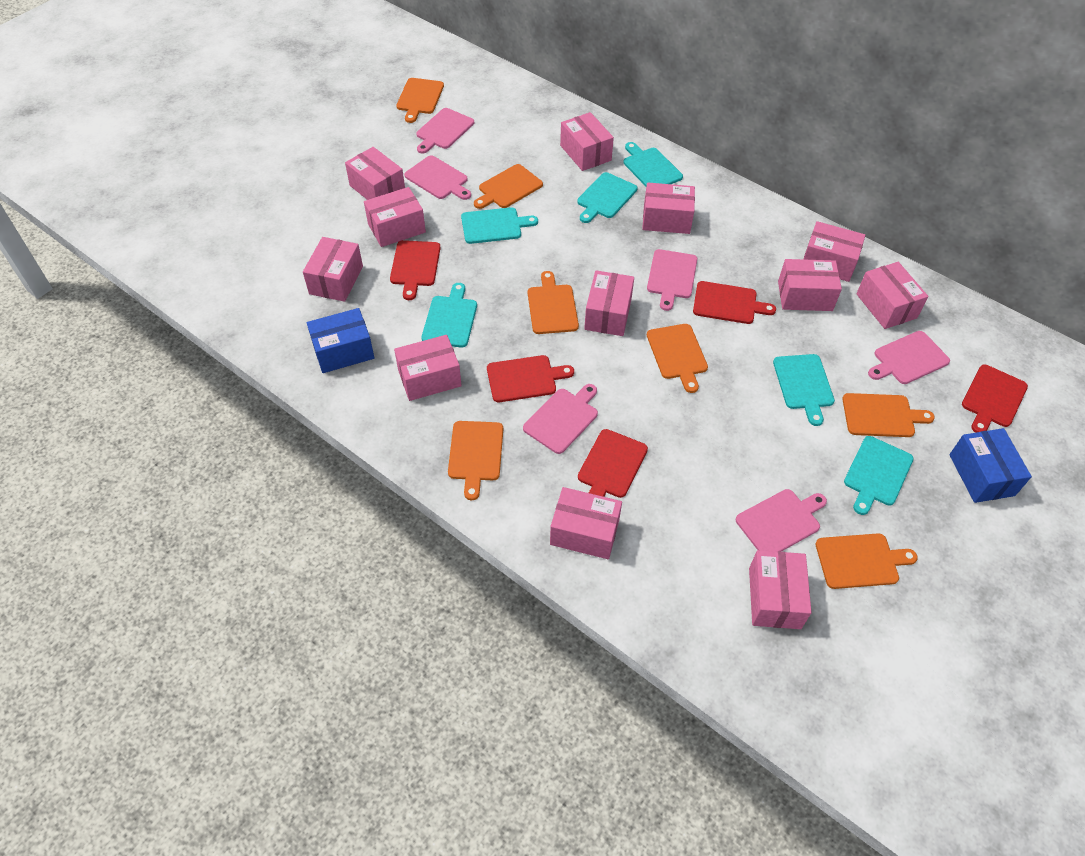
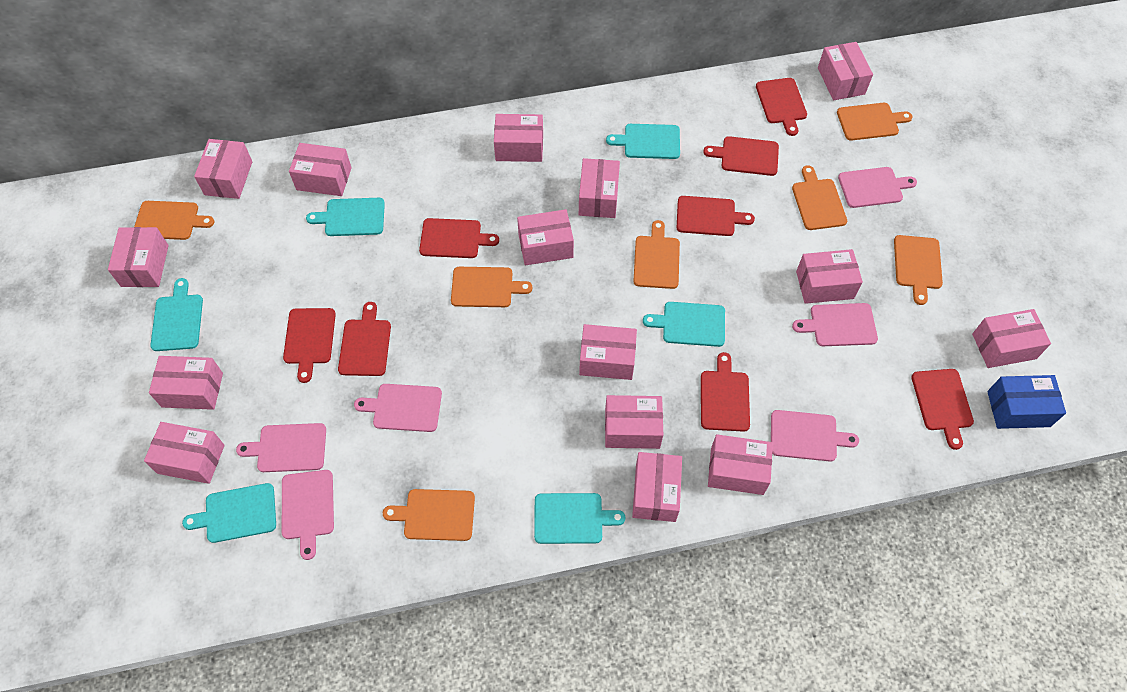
blue box: 2 -> 1
pink box: 12 -> 15
red cutting board: 5 -> 8

